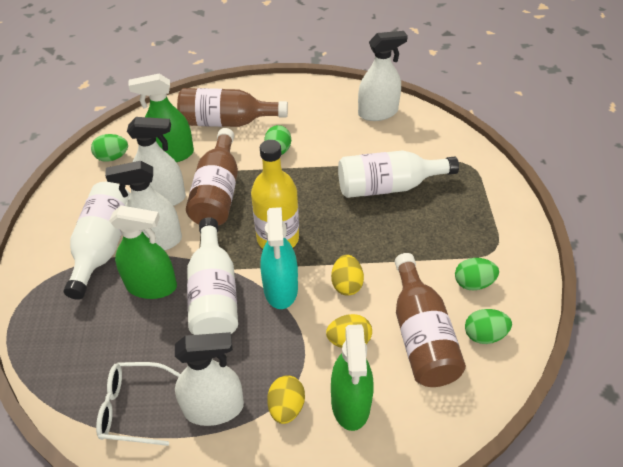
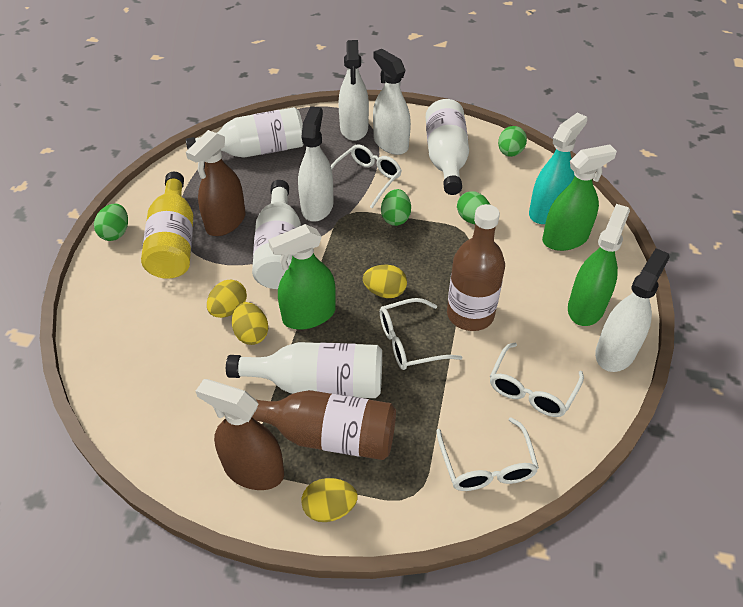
brown bottle: 3 -> 2
brown spray bottle: 0 -> 2
white bottle: 3 -> 4
white glasses: 1 -> 4
yellow egg: 3 -> 4

